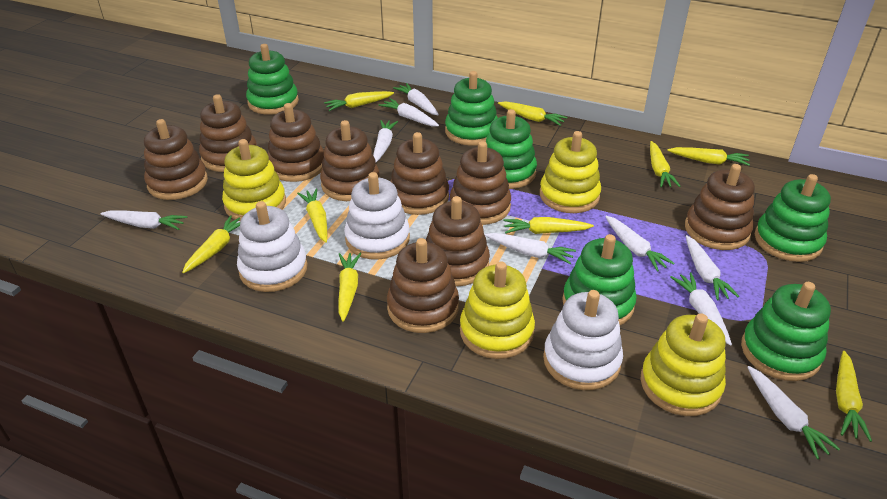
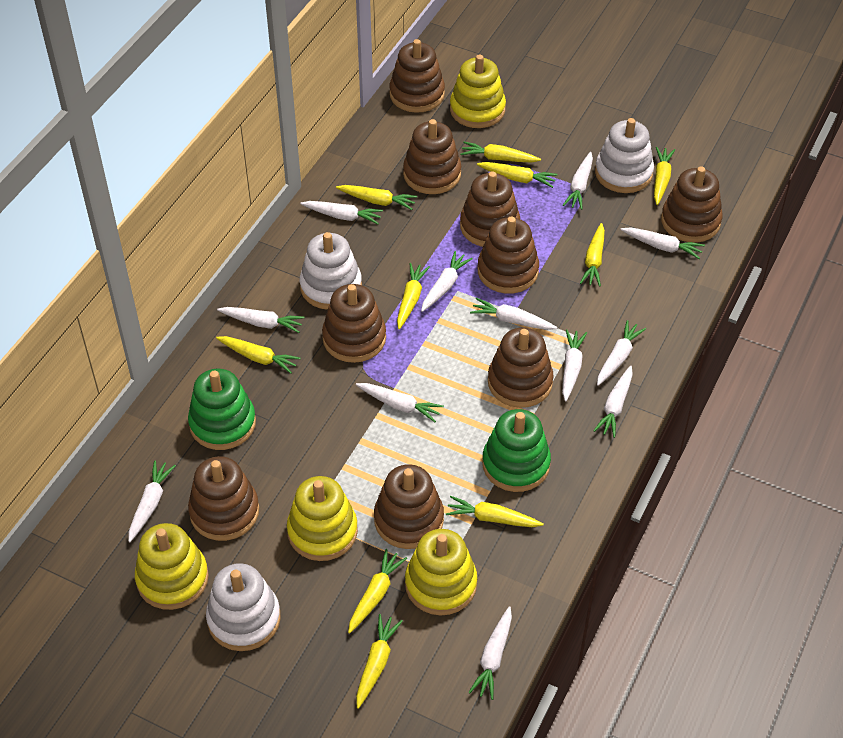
green stacking toy: 6 -> 2
white carrot: 9 -> 12
yellow carrot: 9 -> 10

